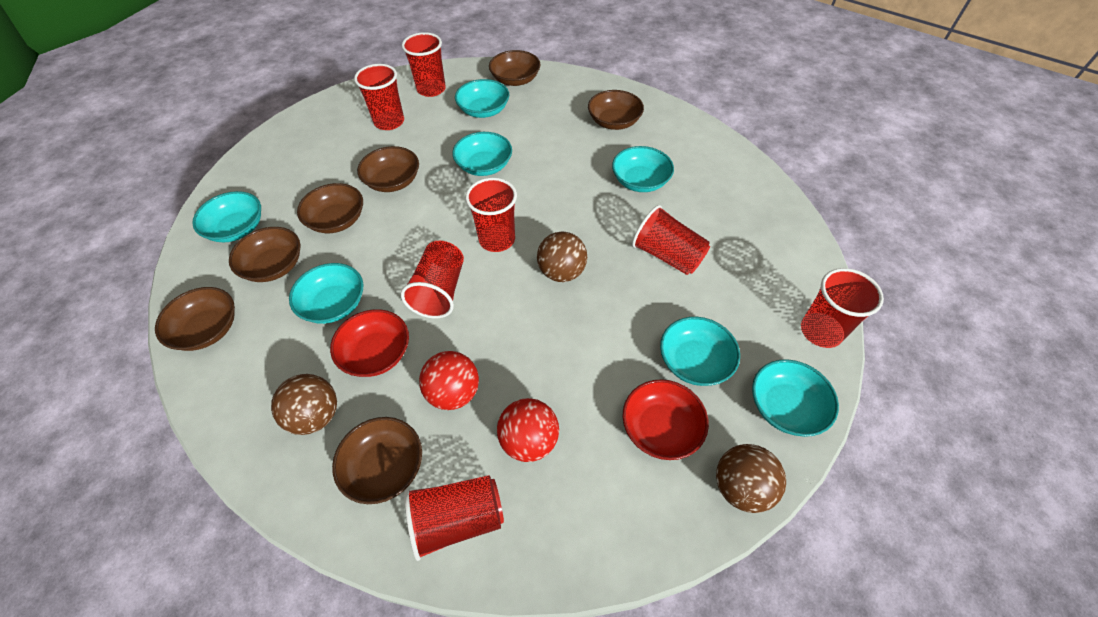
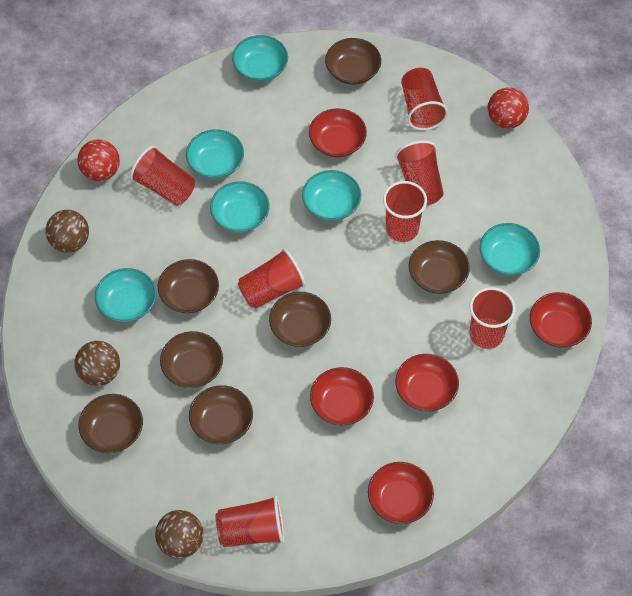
red bowl: 2 -> 5
turquoise bowl: 7 -> 6

